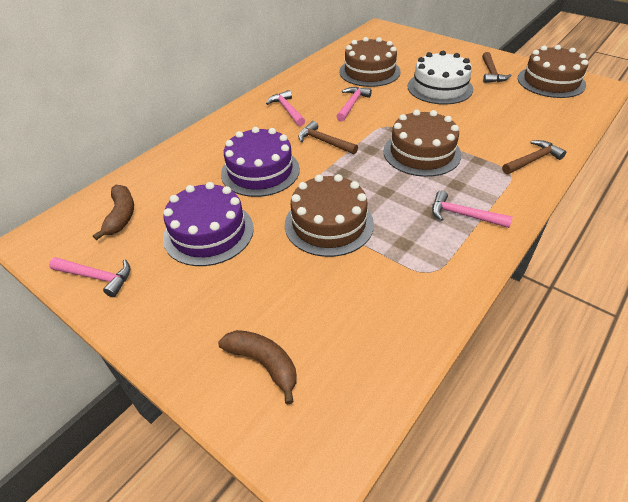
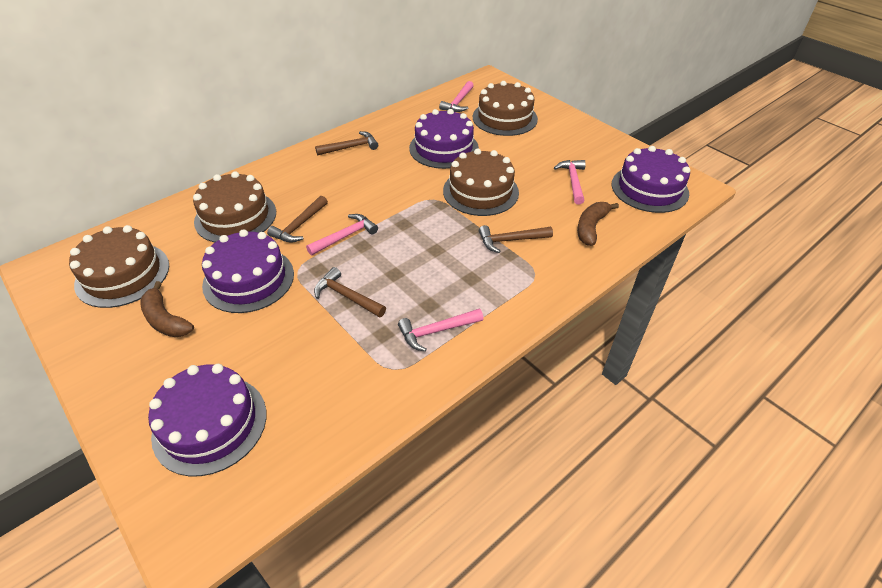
brown hammer: 3 -> 4
purple cake: 2 -> 4
white cake: 1 -> 0

